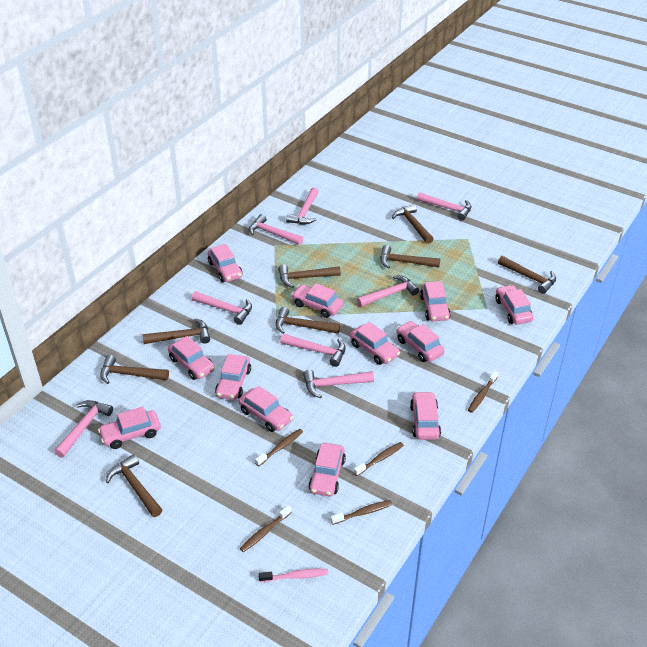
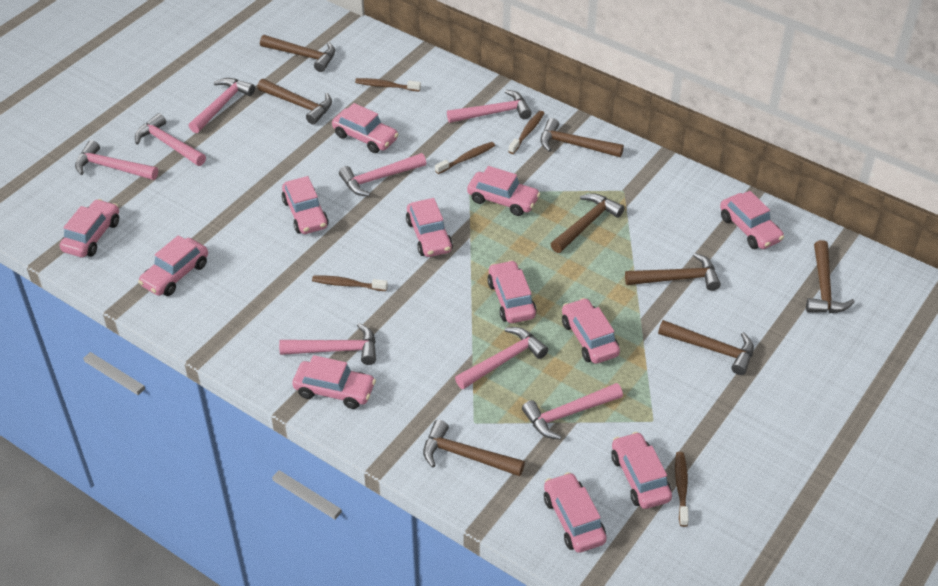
pink toothbrush: 1 -> 0

